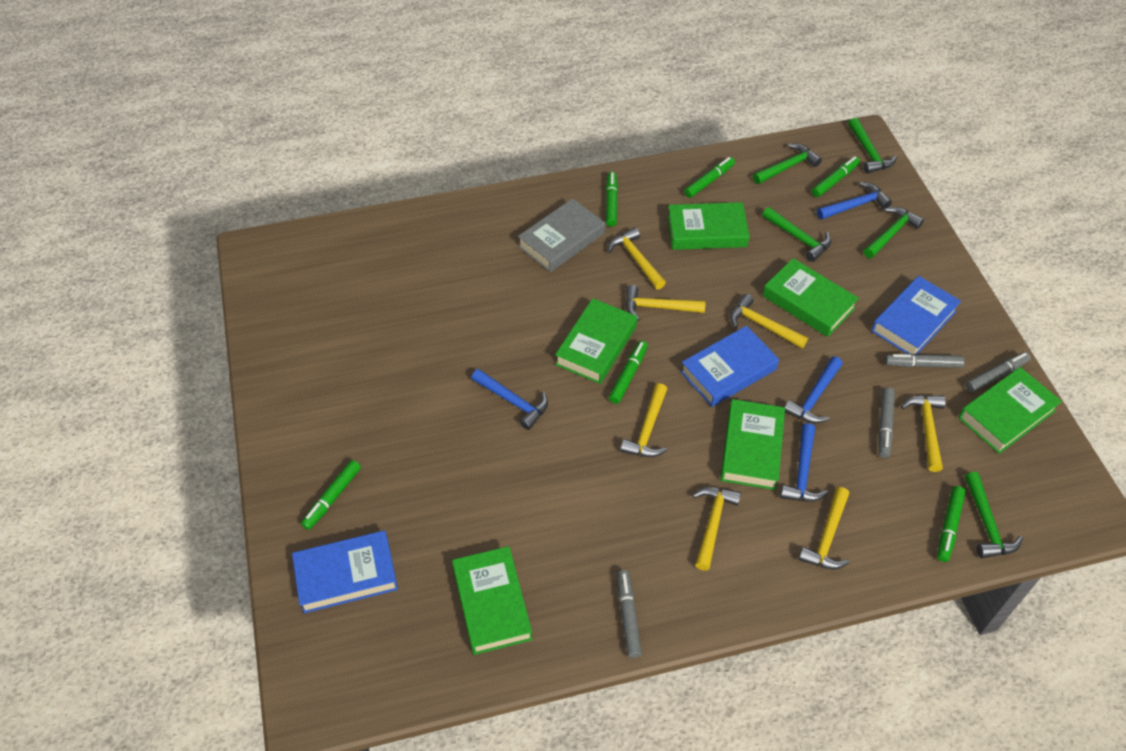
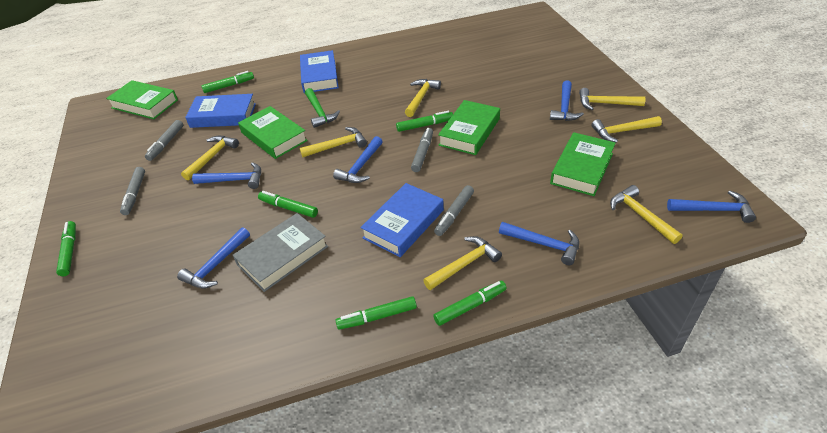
blue hammer: 4 -> 6
green book: 6 -> 4
green hammer: 5 -> 1

